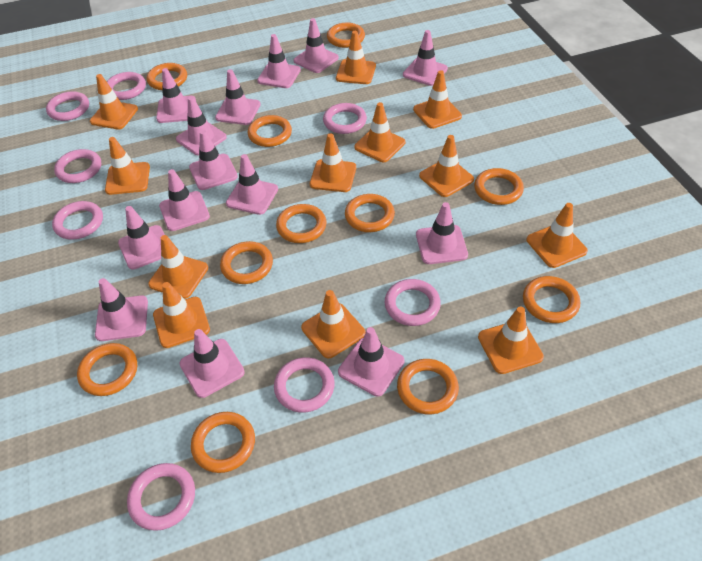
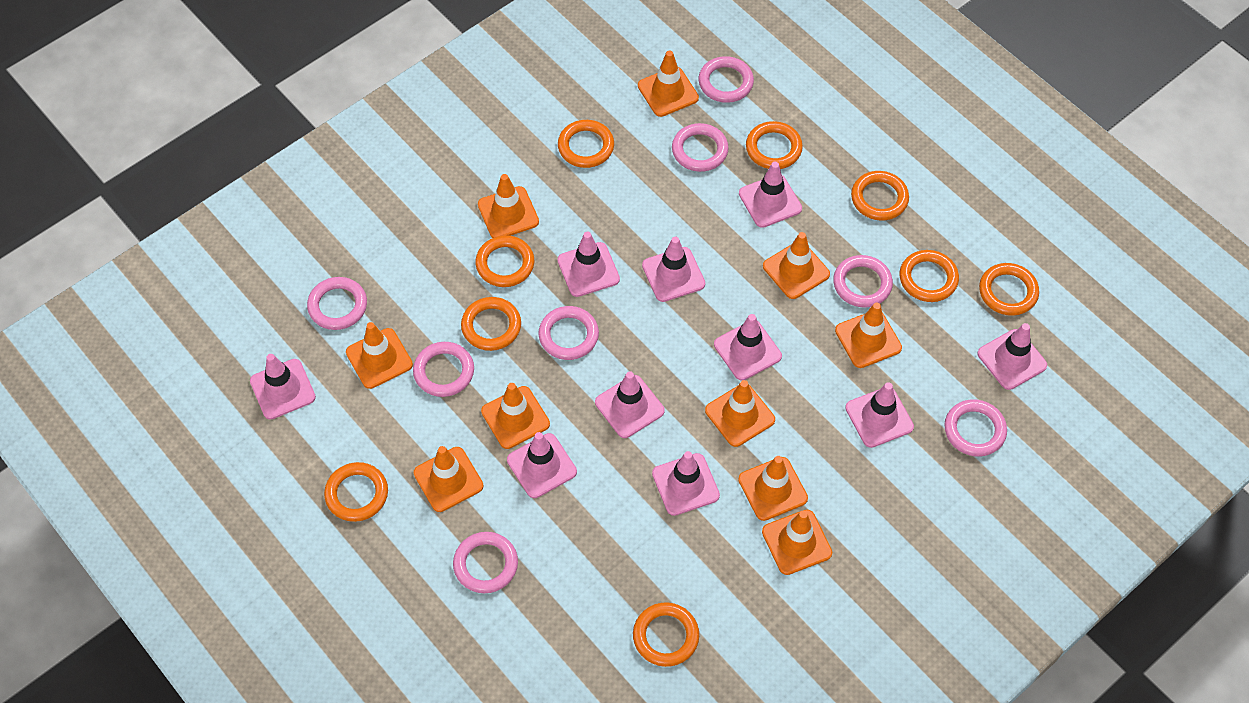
orange ring: 11 -> 9
orange traffic cone: 12 -> 10
pink traffic cone: 14 -> 10

